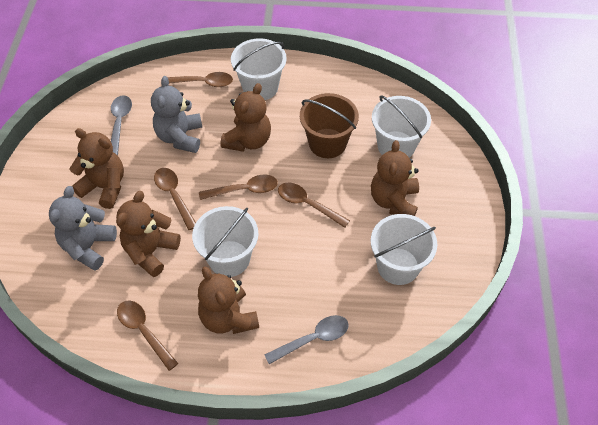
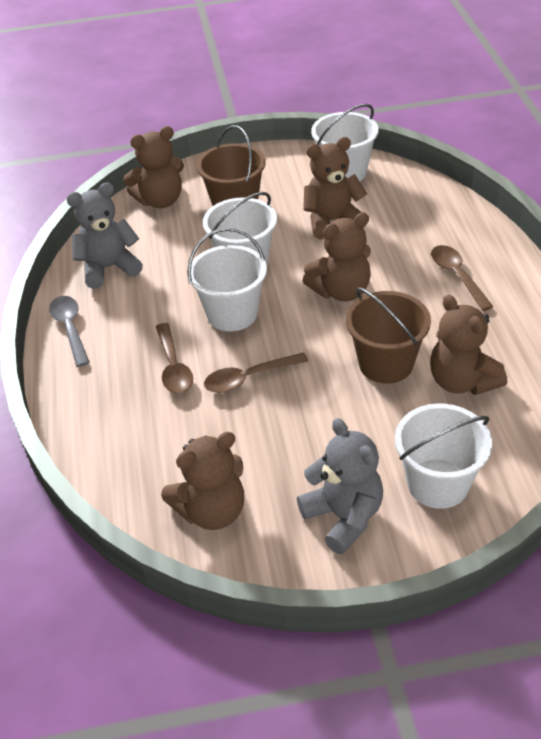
brown bucket: 1 -> 2
brown spoon: 5 -> 3
grey spoon: 2 -> 1

